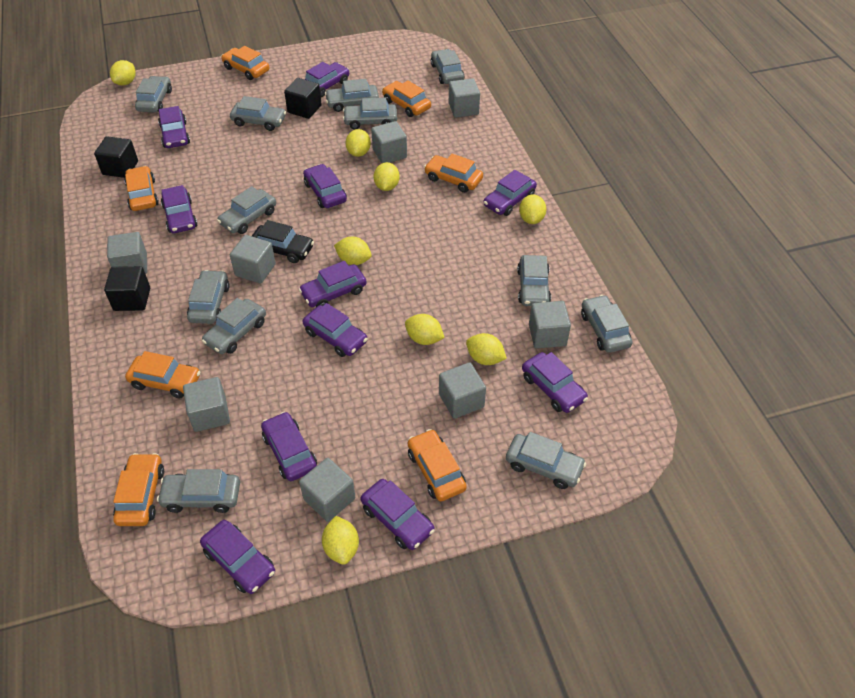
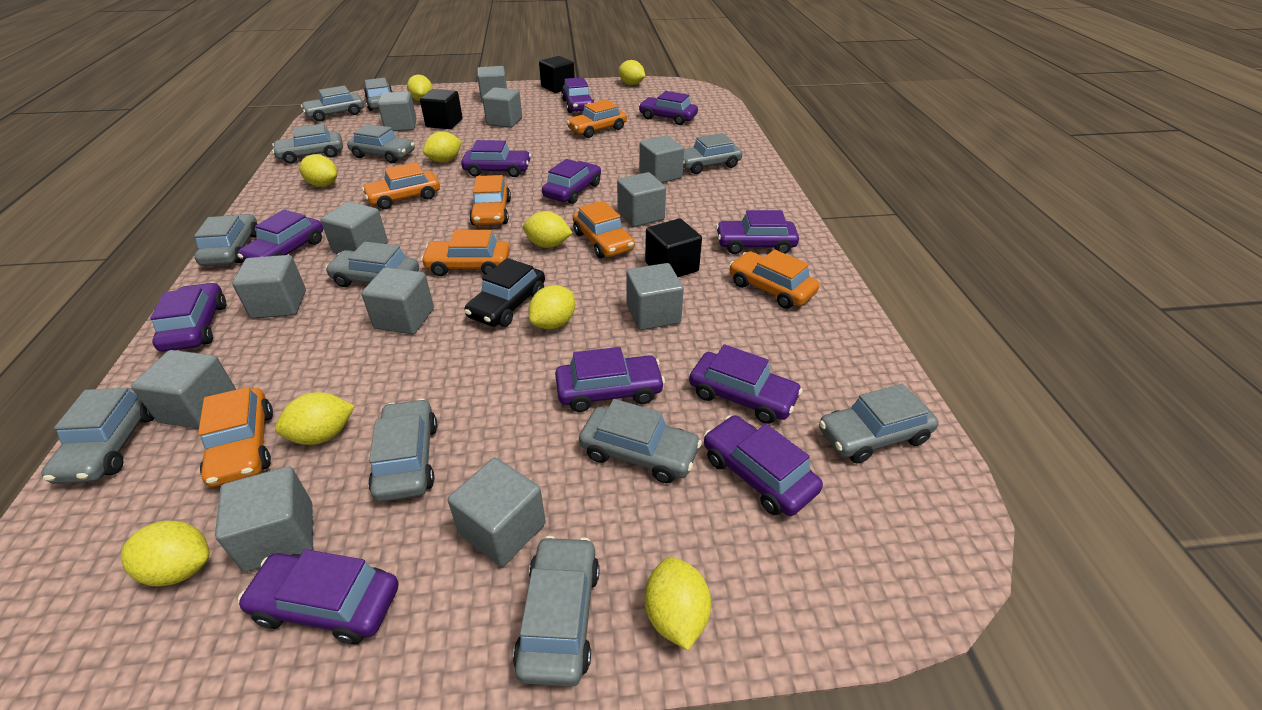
grey cube: 8 -> 12
yellow lemon: 8 -> 9

